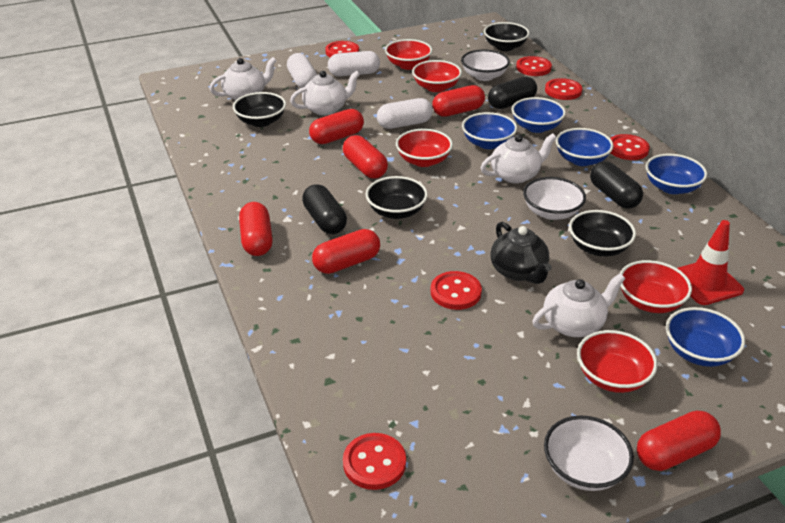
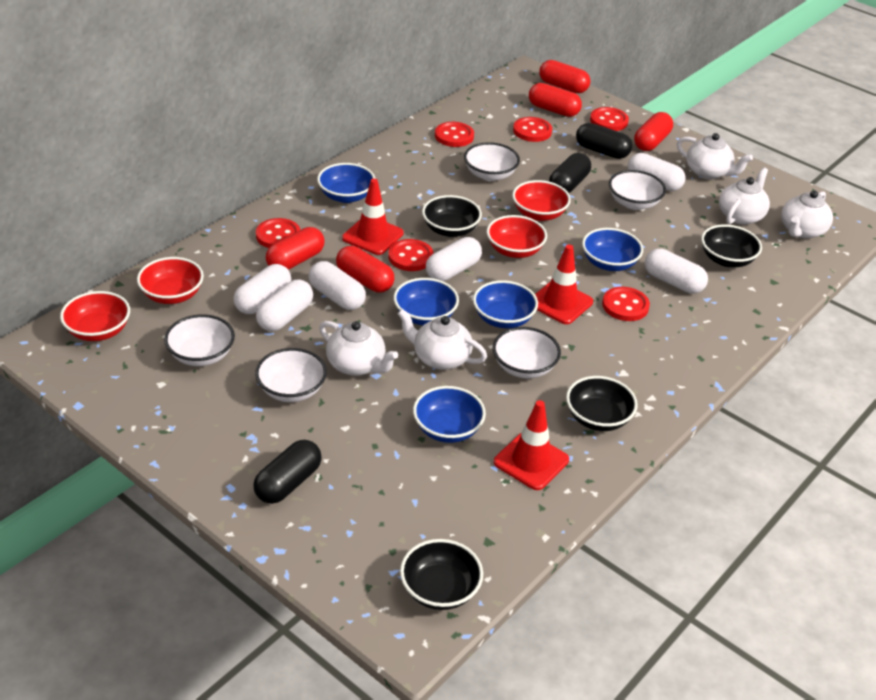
black teapot: 1 -> 0
red bowl: 5 -> 4
red capsule: 6 -> 5
red traffic cone: 1 -> 3
white bowl: 3 -> 5
white capsule: 3 -> 6
white teapot: 4 -> 5

